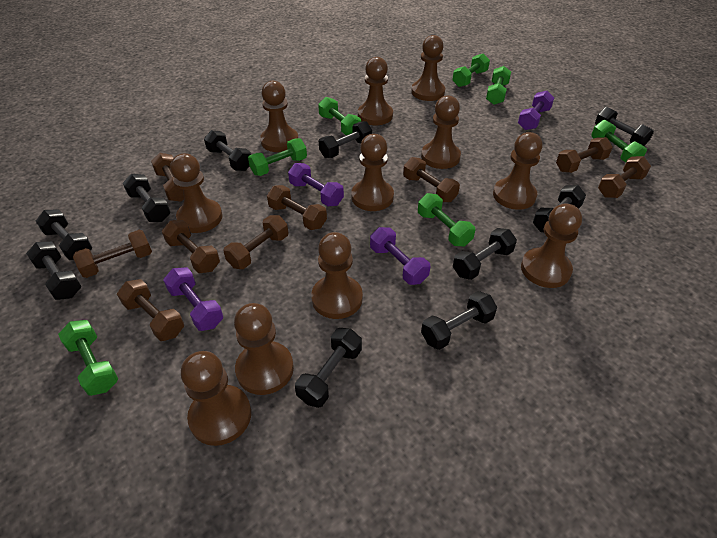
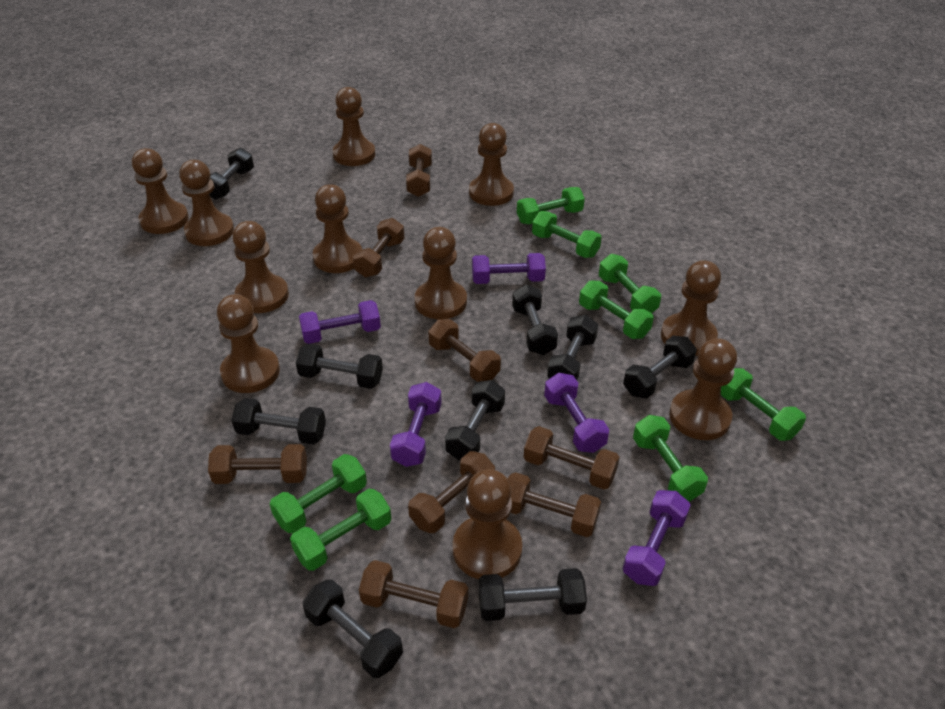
black dumbbell: 10 -> 9
brown dumbbell: 9 -> 8
green dumbbell: 7 -> 8
purple dumbbell: 4 -> 5

